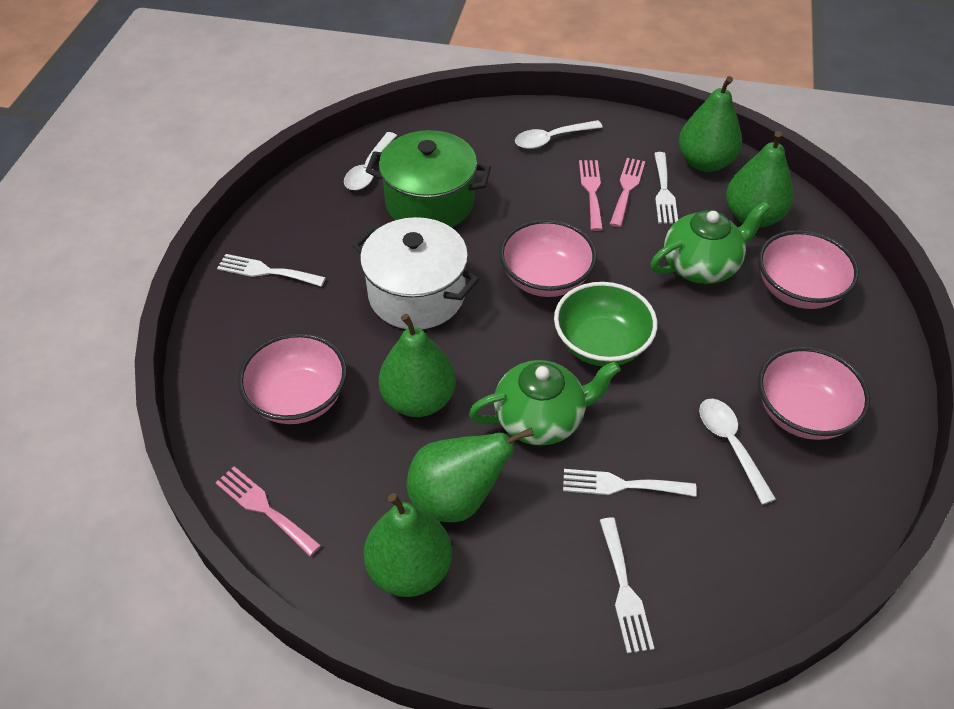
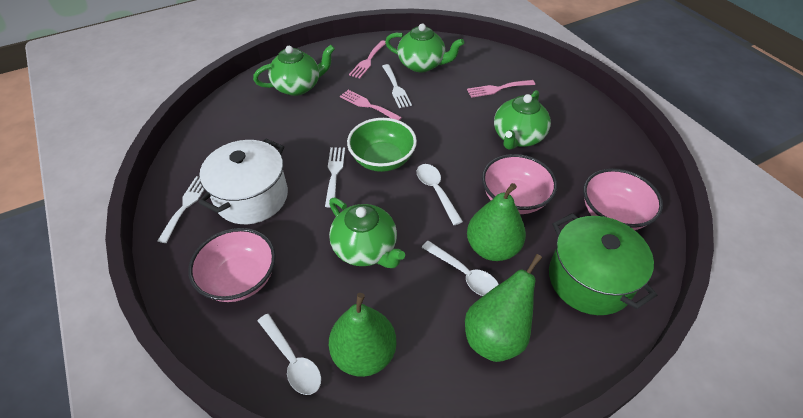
green pear: 5 -> 3
green teapot: 2 -> 4
pink bowl: 4 -> 3
white fork: 4 -> 3

